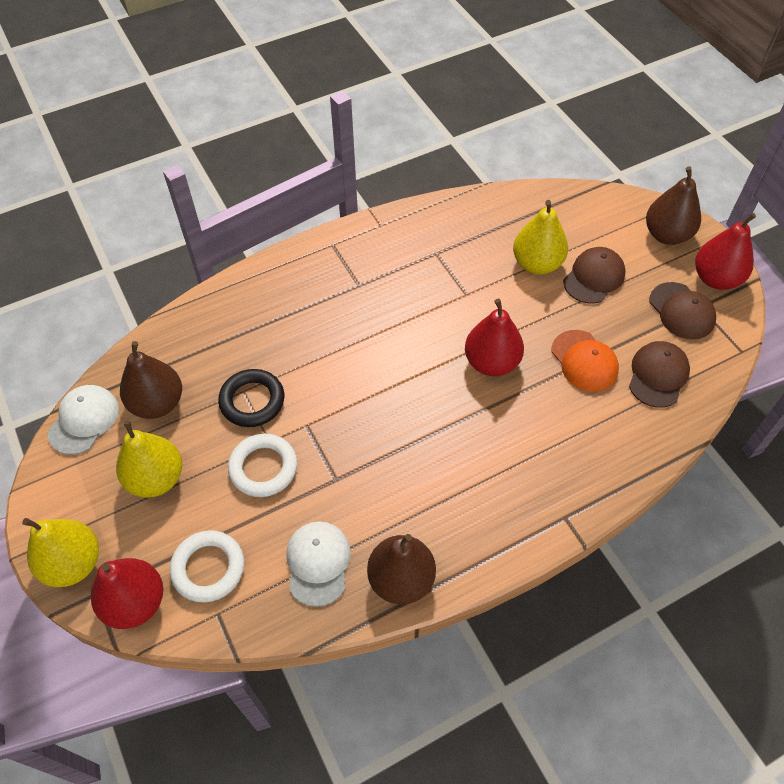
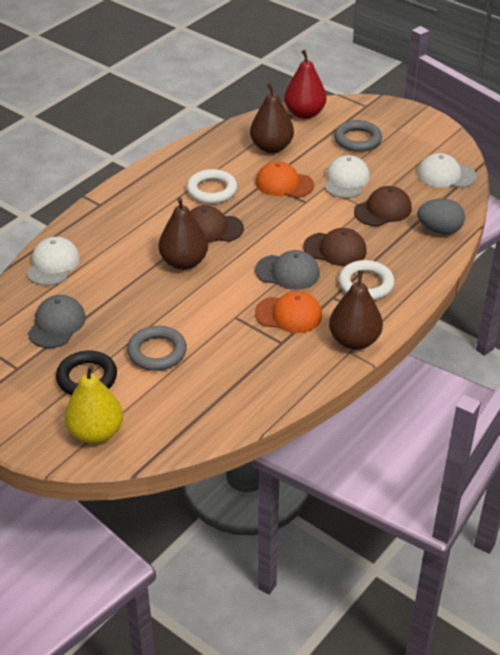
grey cap: 0 -> 2
grey egg: 0 -> 1
grey ring: 0 -> 2
orange cap: 1 -> 2
red pear: 3 -> 1
white cap: 2 -> 3
yellow pear: 3 -> 1

